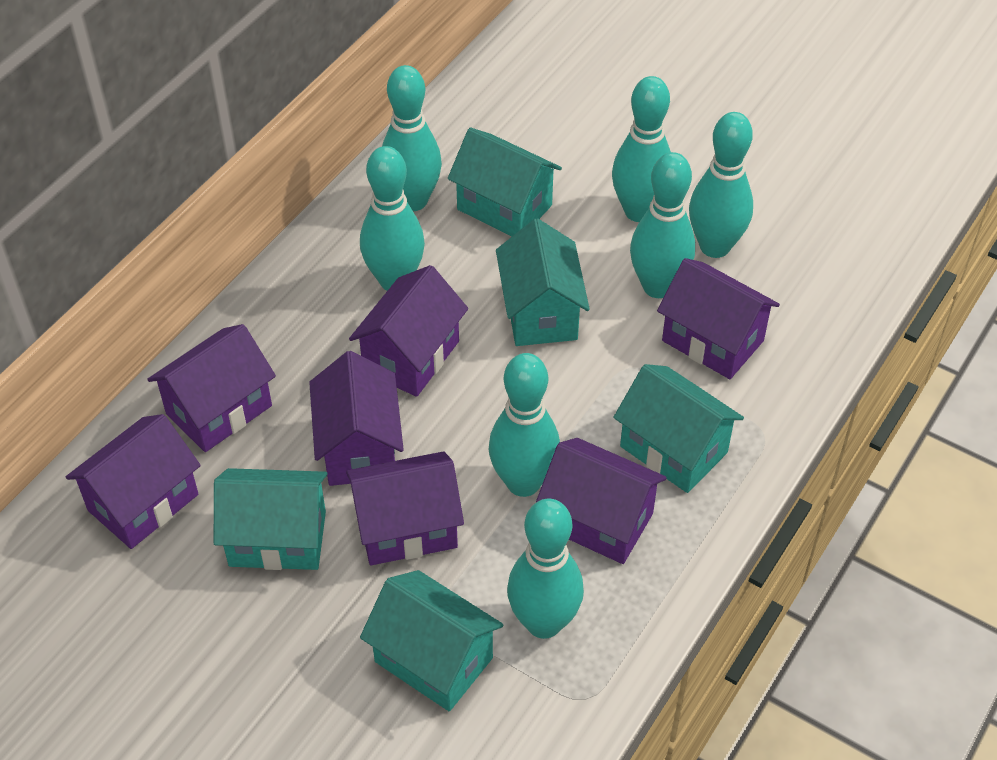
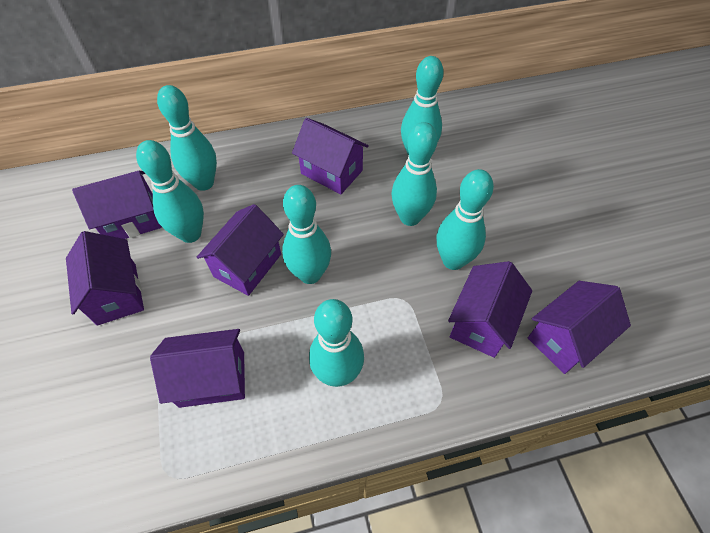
turquoise house: 5 -> 0

